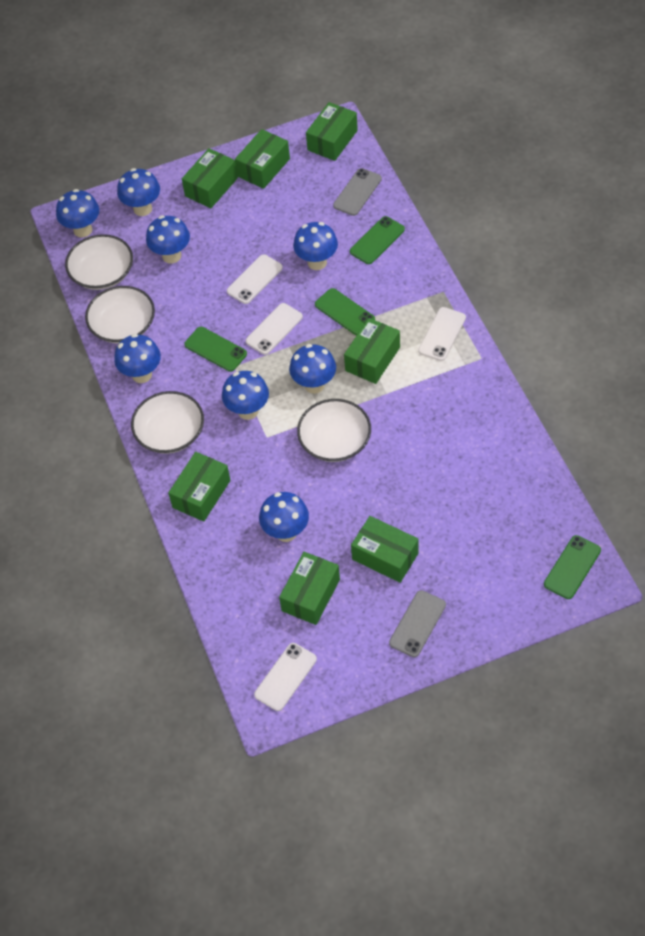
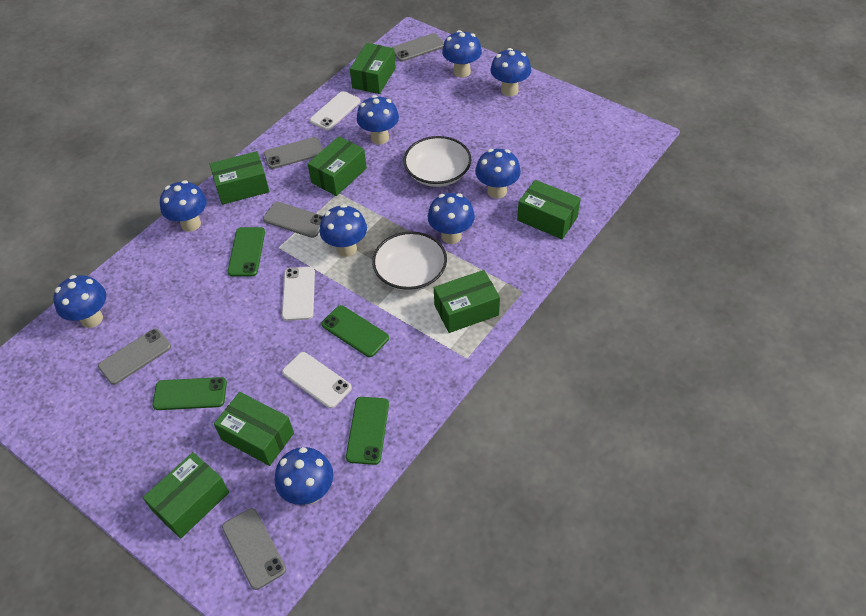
blue mushroom: 8 -> 9
grey phone: 2 -> 5
white bowl: 4 -> 2
white phone: 4 -> 3

